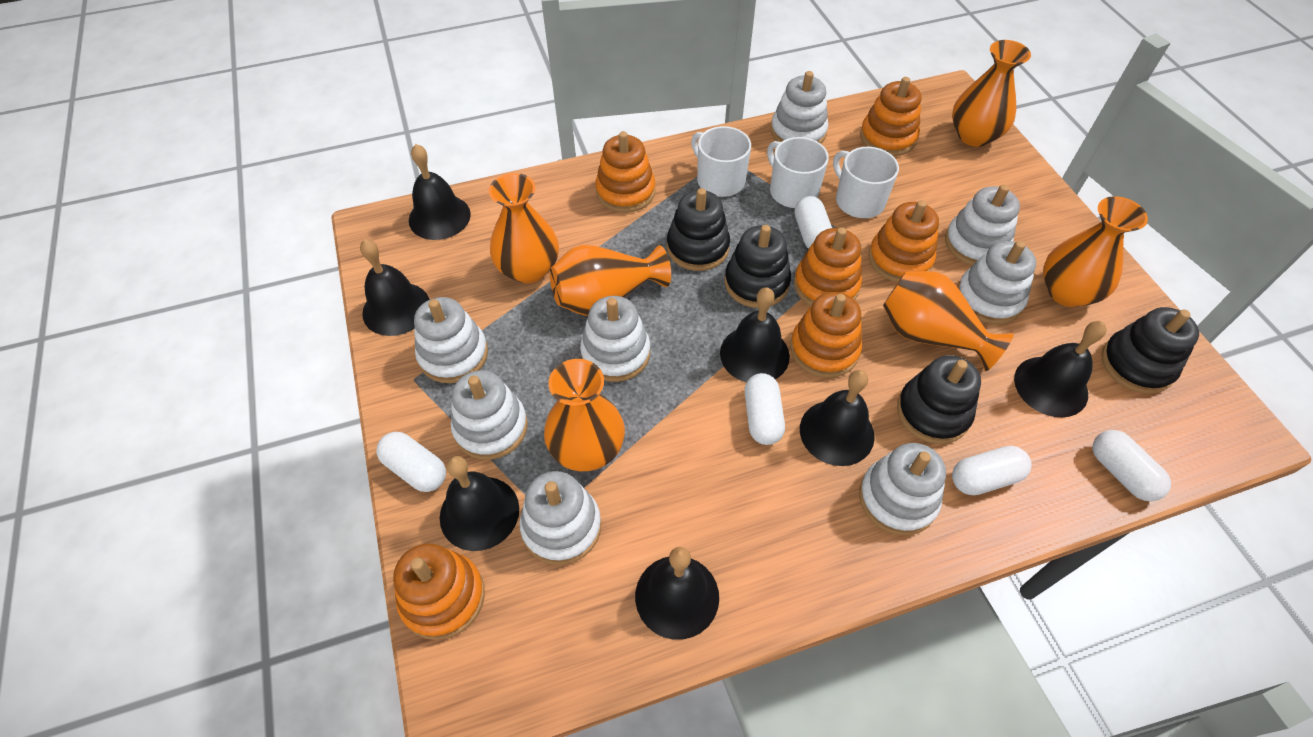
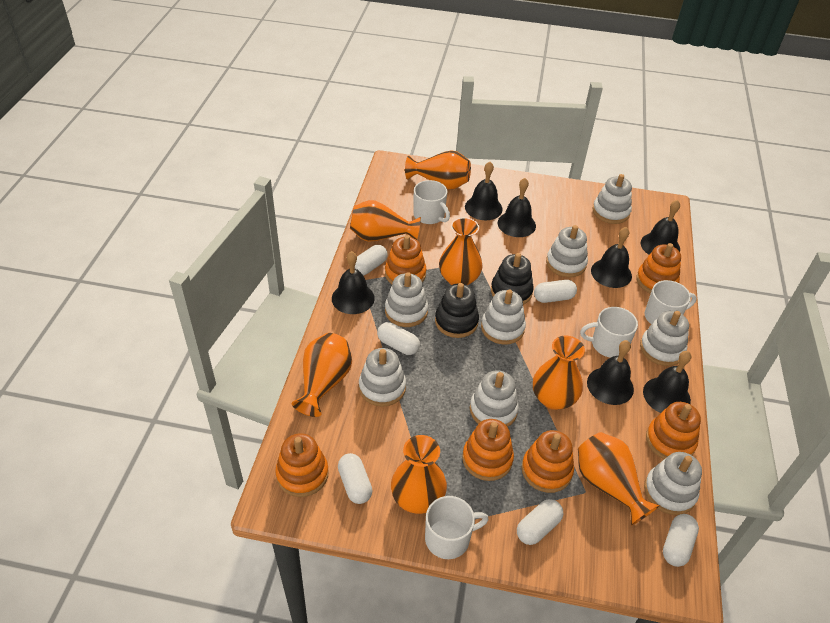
black stacking toy: 4 -> 2
orange vase: 6 -> 7
white capsule: 5 -> 6
white mug: 3 -> 4

